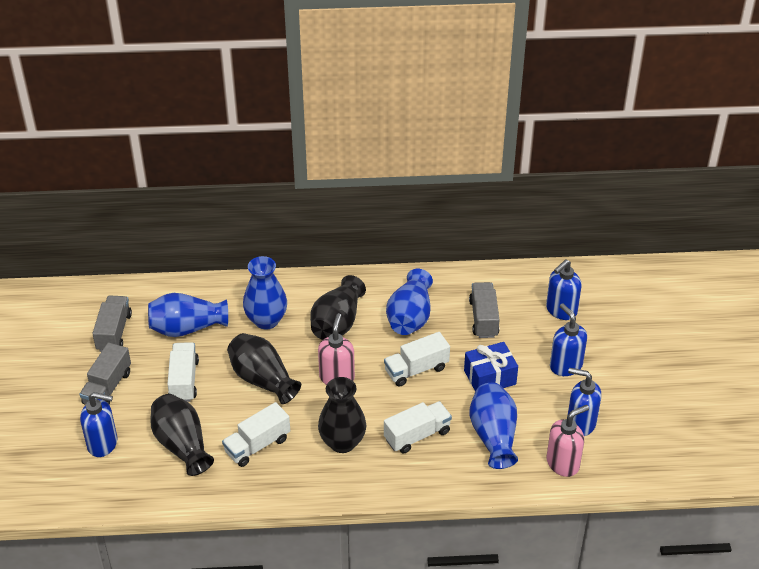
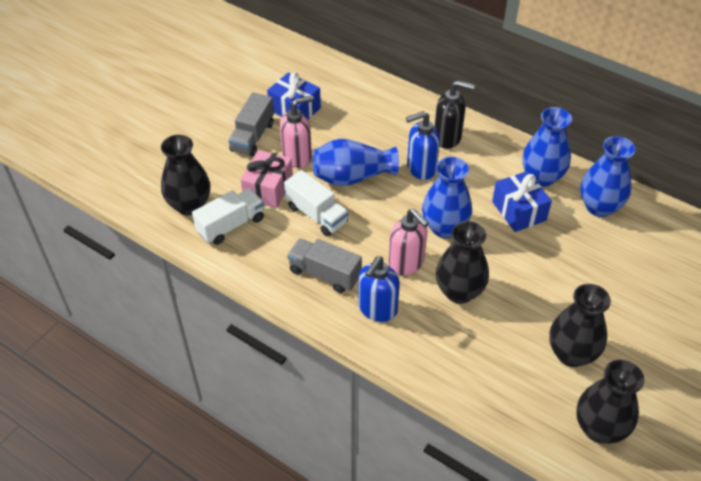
black soap dispenser: 0 -> 1
blue gift: 1 -> 2
blue soap dispenser: 4 -> 2
grey truck: 3 -> 2
pink gift: 0 -> 1
white truck: 4 -> 2

